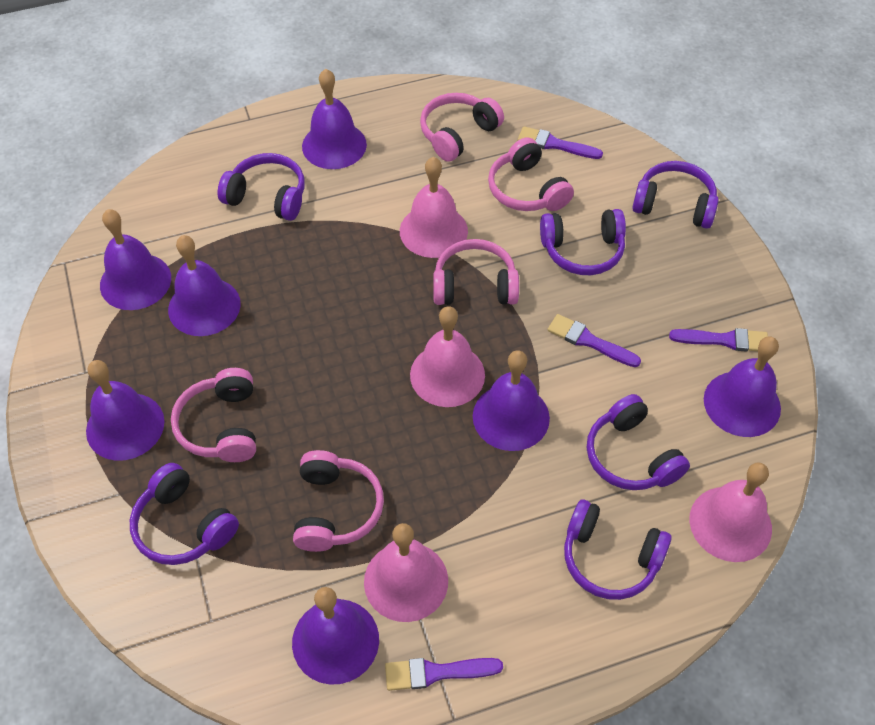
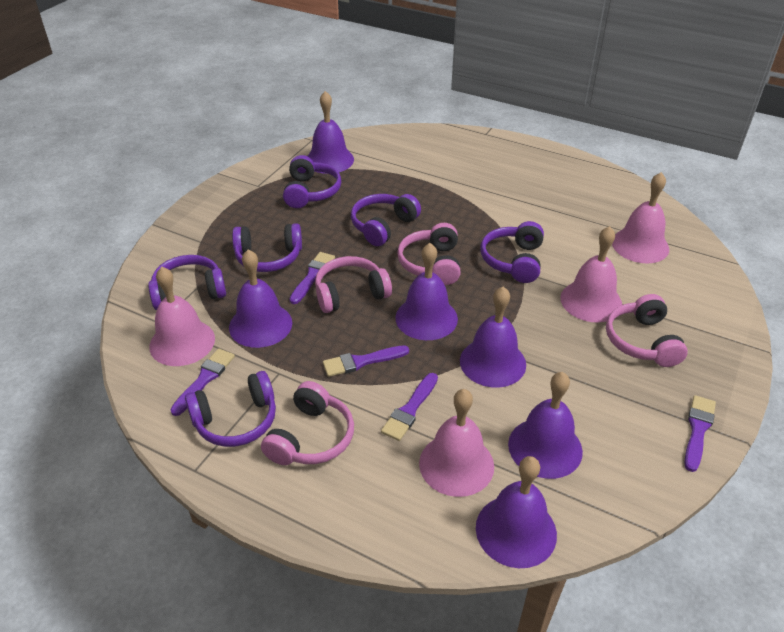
pink headphones: 5 -> 4
purple bell: 7 -> 6
purple brush: 4 -> 5

